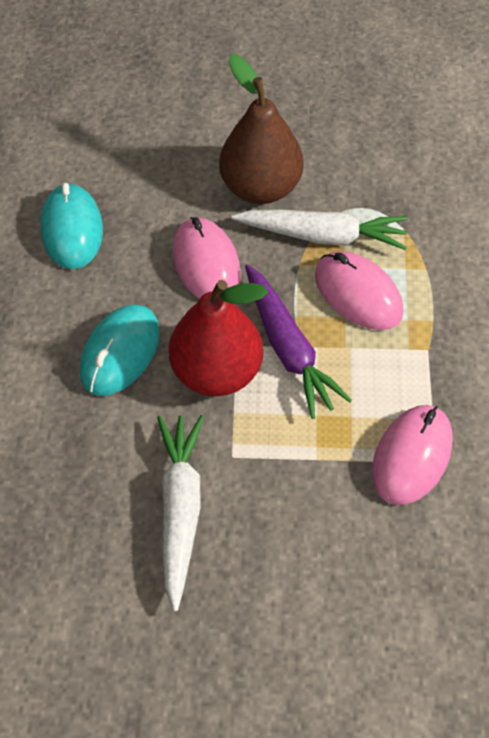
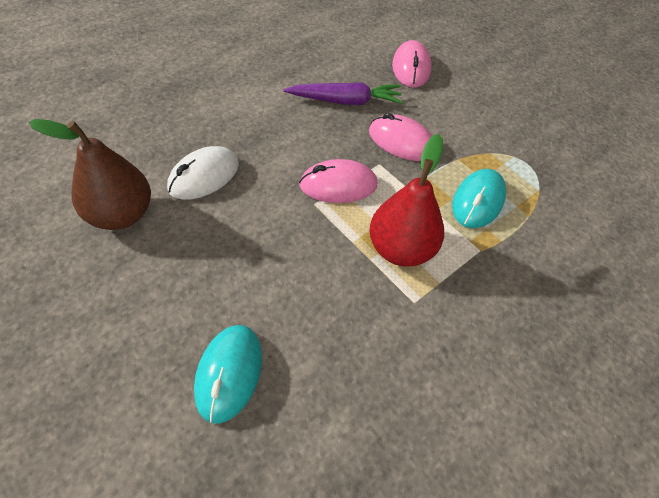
white carrot: 2 -> 0
white mouse: 0 -> 1

